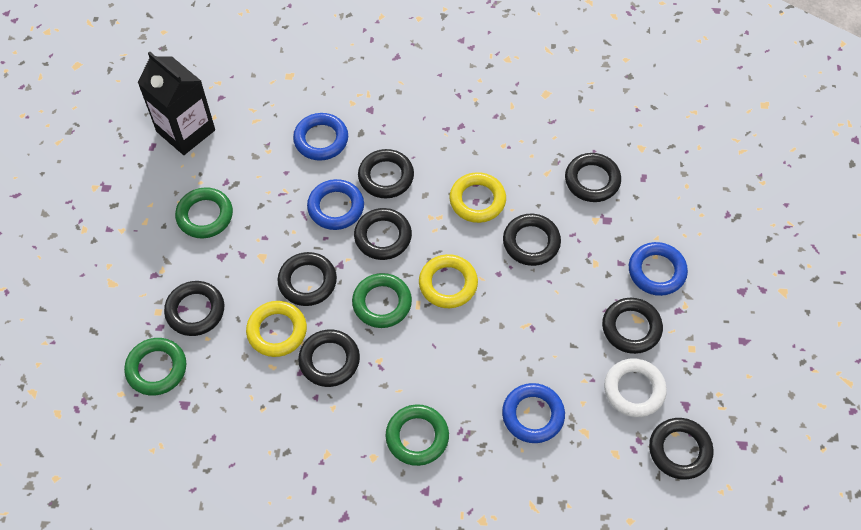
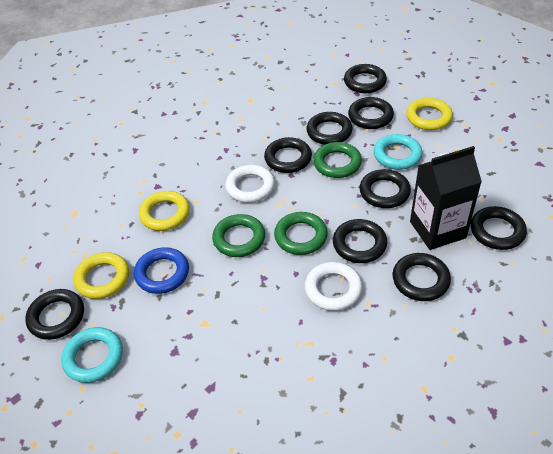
blue ring: 4 -> 1
green ring: 4 -> 3
turquoise ring: 0 -> 2
white ring: 1 -> 2

